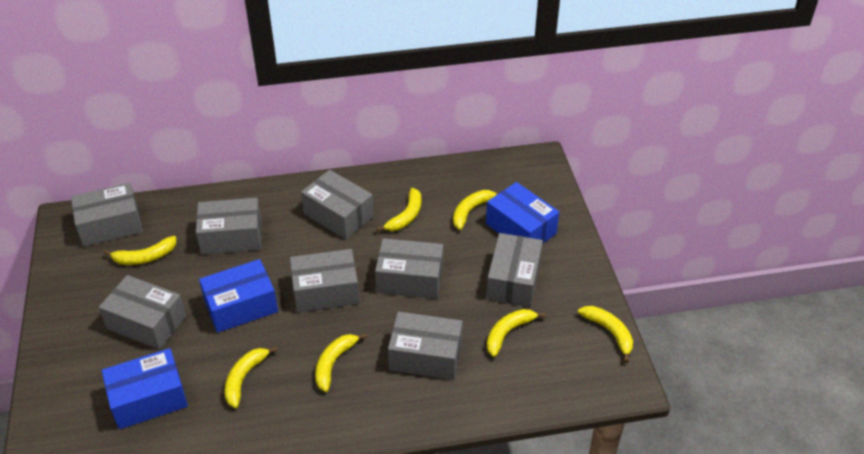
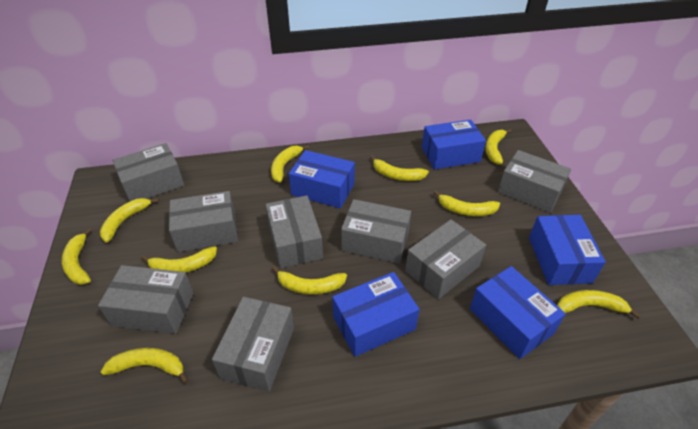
blue box: 3 -> 5
yellow banana: 7 -> 10

